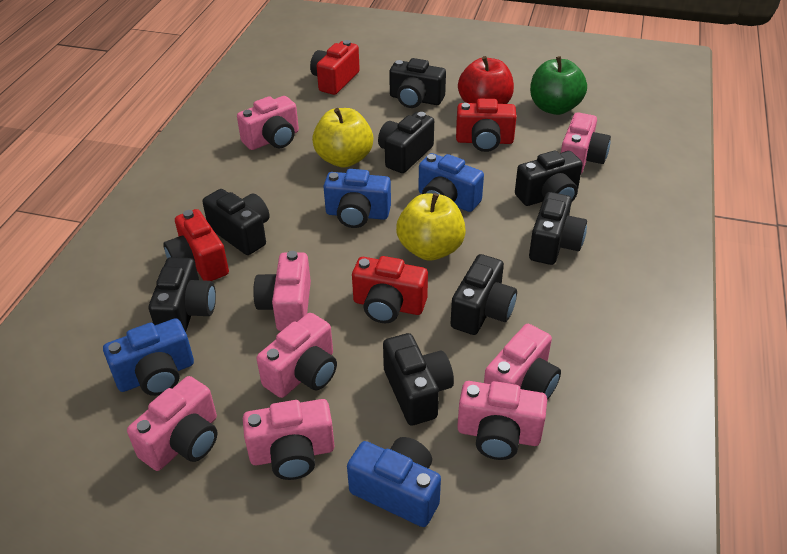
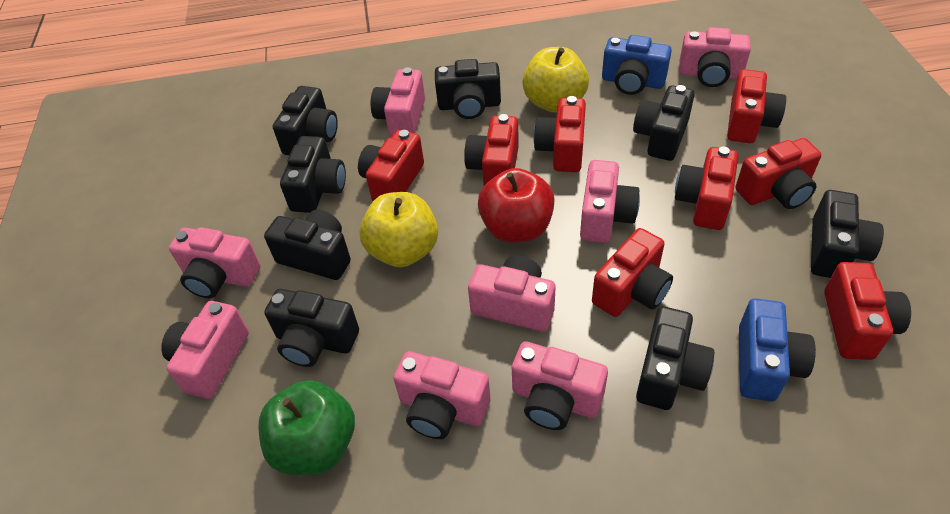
blue camera: 4 -> 2
red camera: 4 -> 8

